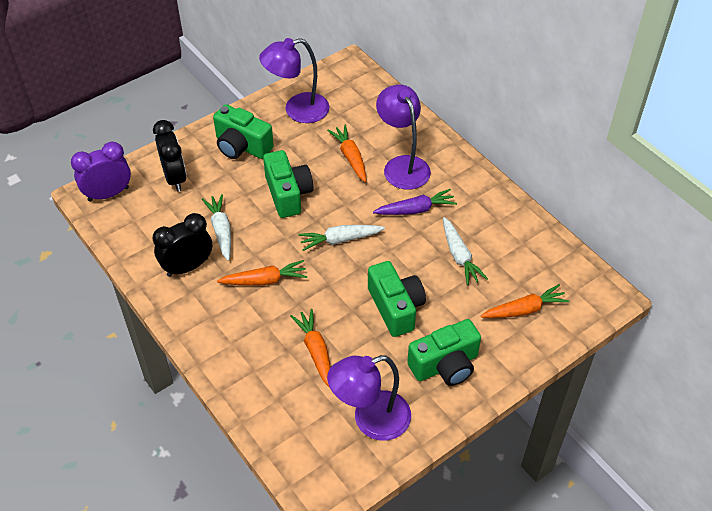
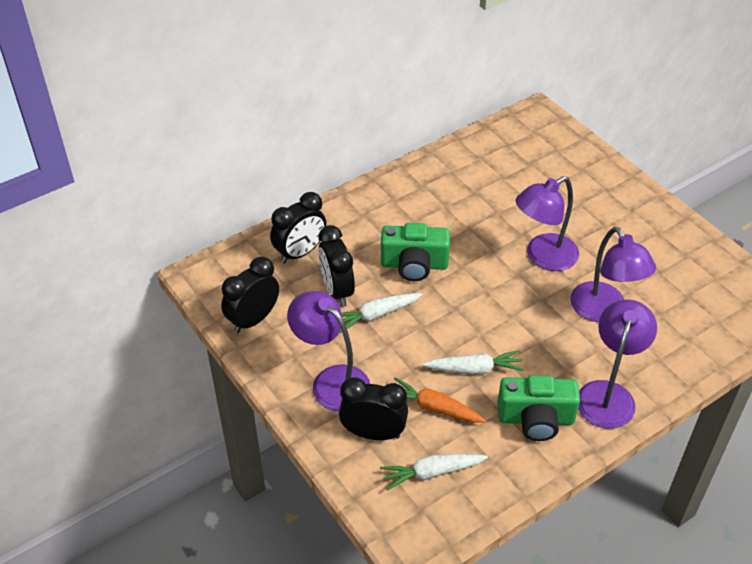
black clock: 2 -> 4
green camera: 4 -> 2
orange carrot: 4 -> 1
purple carrot: 1 -> 0
purple clock: 1 -> 0
purple lamp: 3 -> 4

